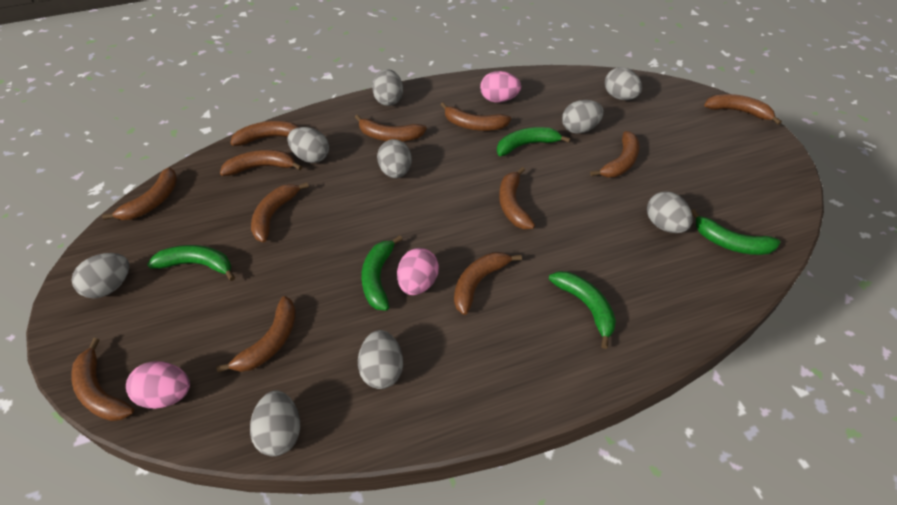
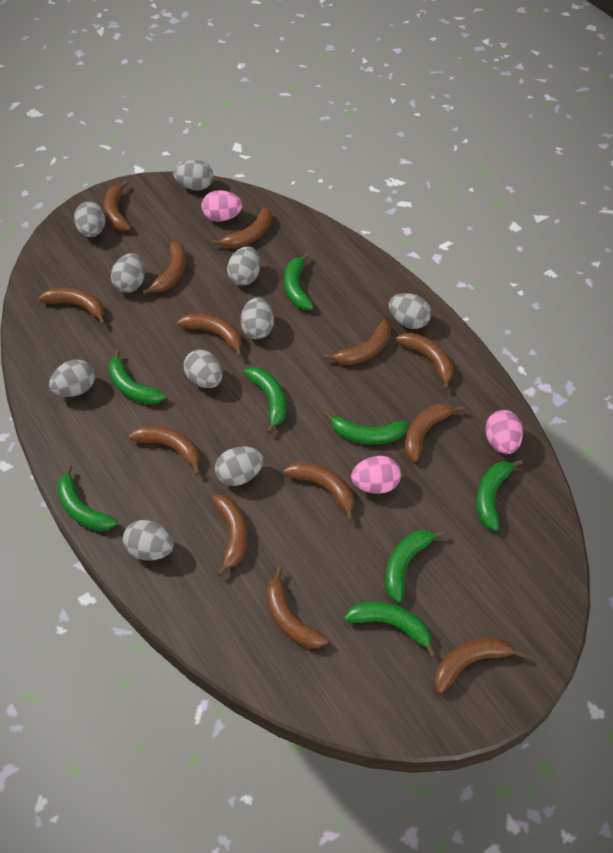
brown banana: 12 -> 13
green banana: 5 -> 8
grey egg: 9 -> 10

